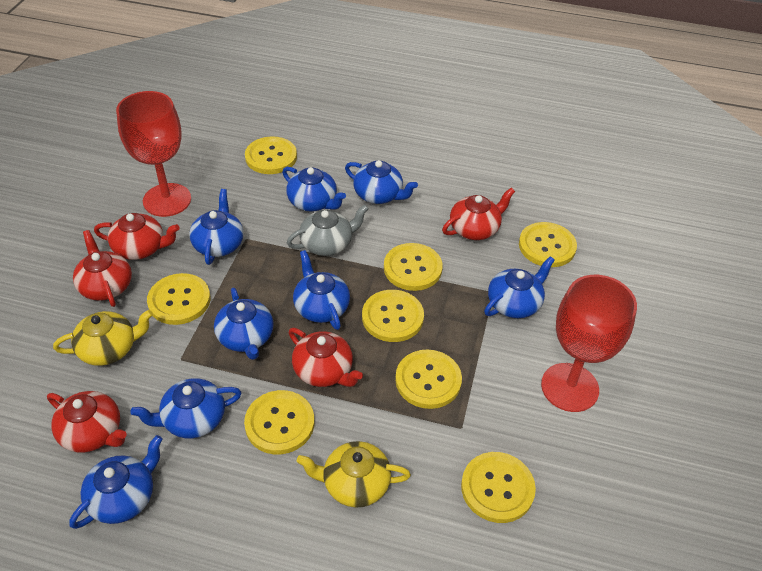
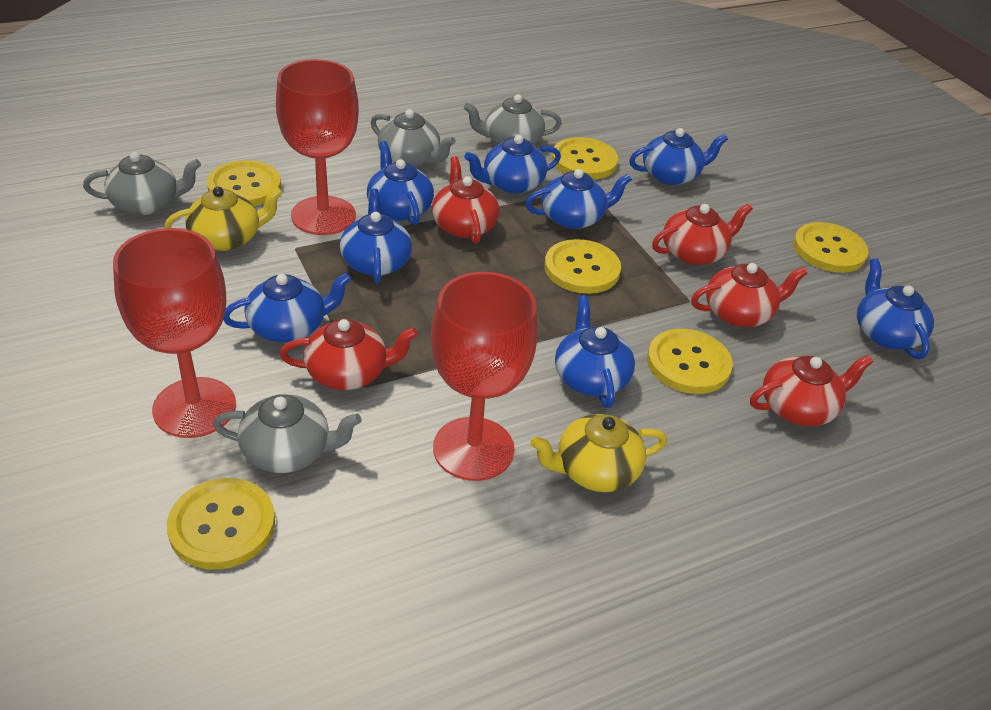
grey teapot: 1 -> 4
red goblet: 2 -> 3
yellow button: 8 -> 6

